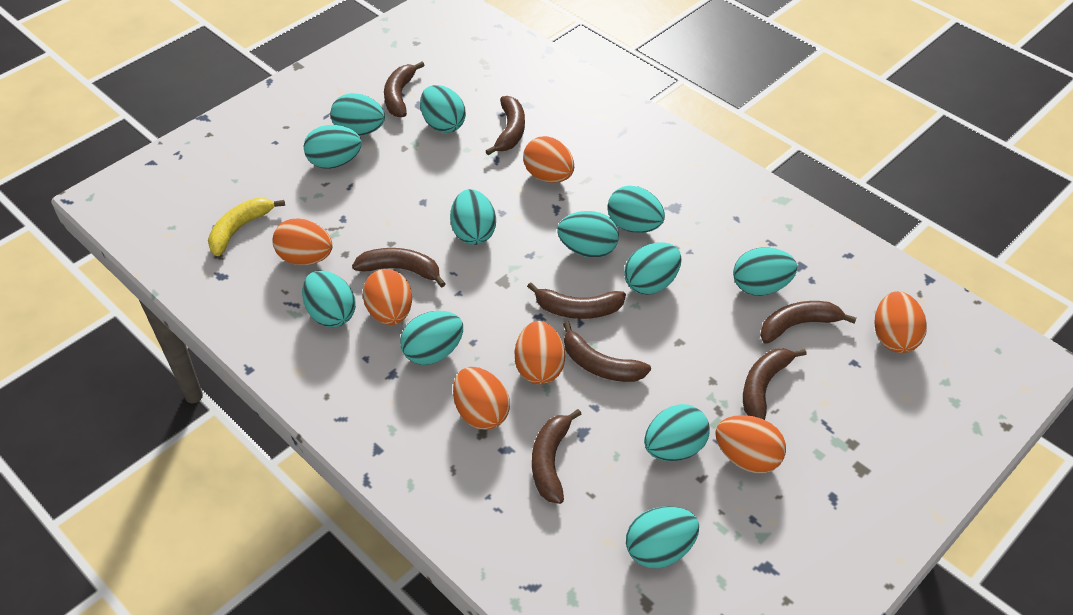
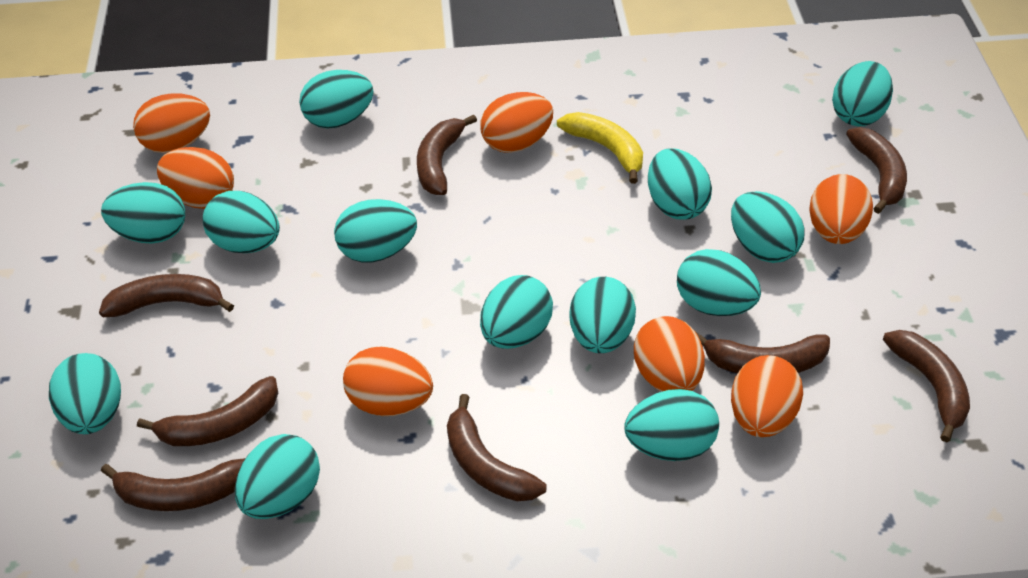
turquoise egg: 12 -> 13

